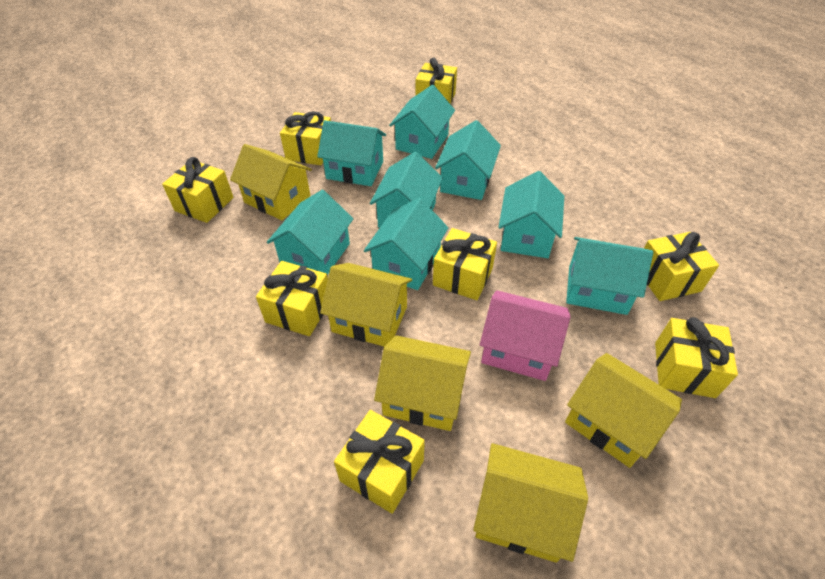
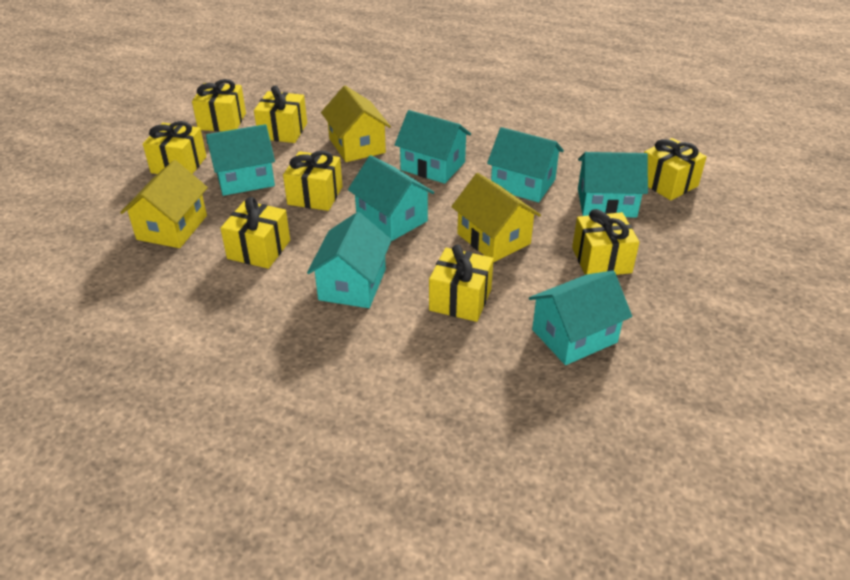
pink house: 1 -> 0
turquoise house: 8 -> 7
yellow house: 5 -> 3

